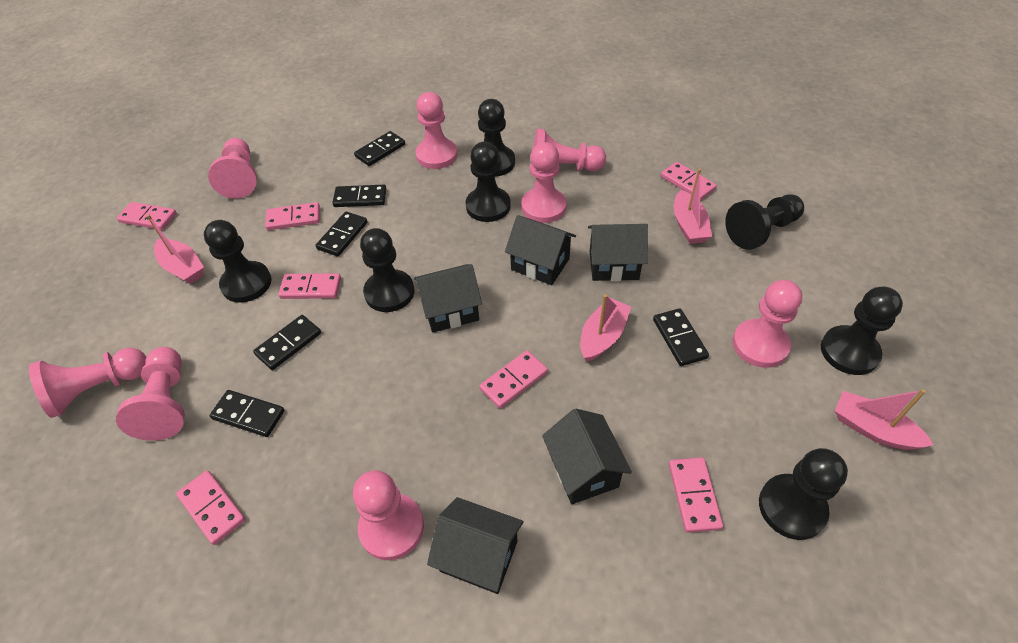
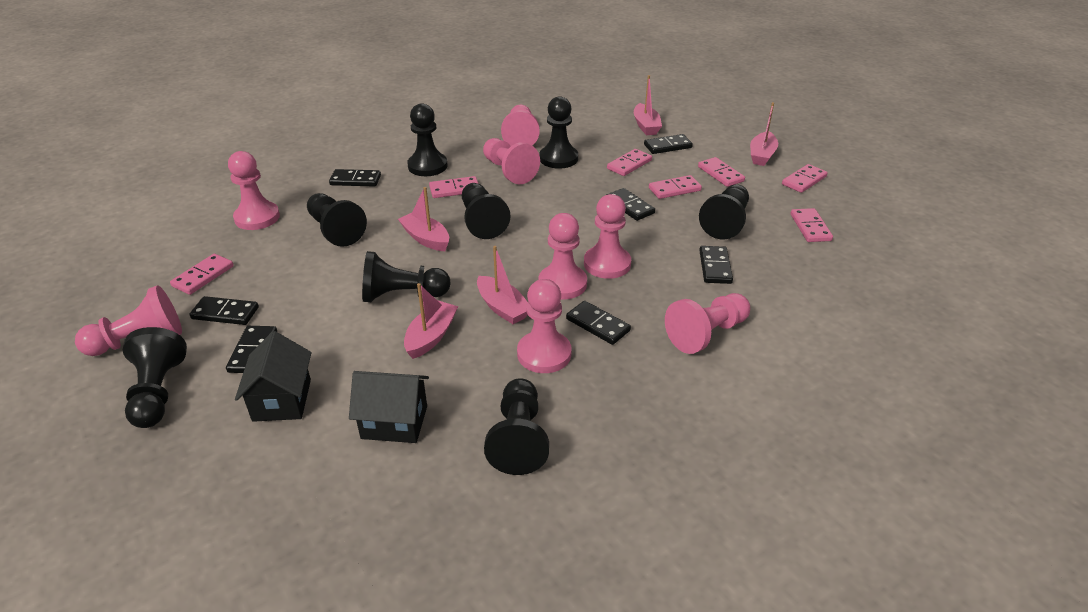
black domino: 6 -> 7
black house: 5 -> 2
black pawn: 7 -> 8
pink boat: 4 -> 5

